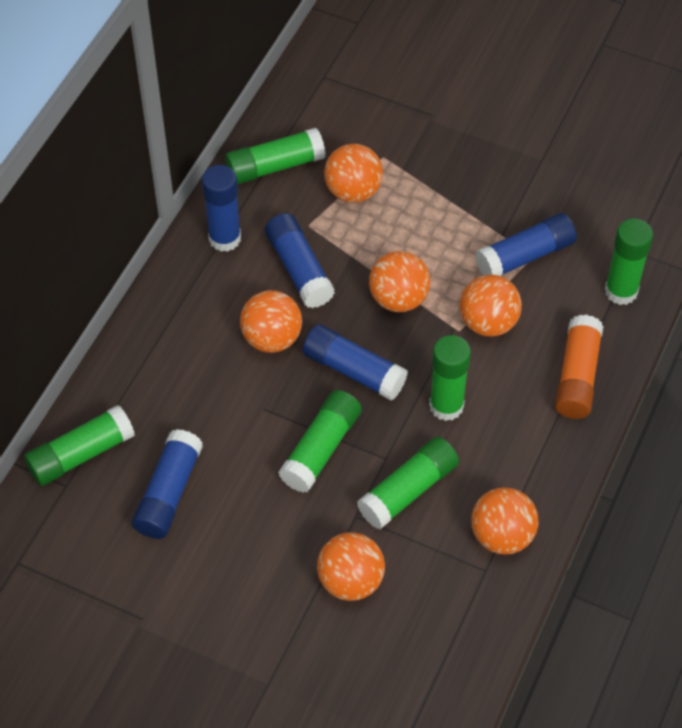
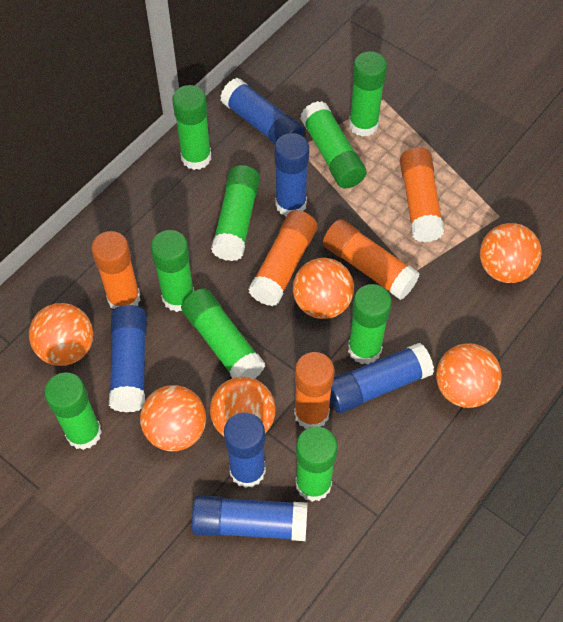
blue glue stick: 5 -> 6
green glue stick: 6 -> 9
orange glue stick: 1 -> 5

